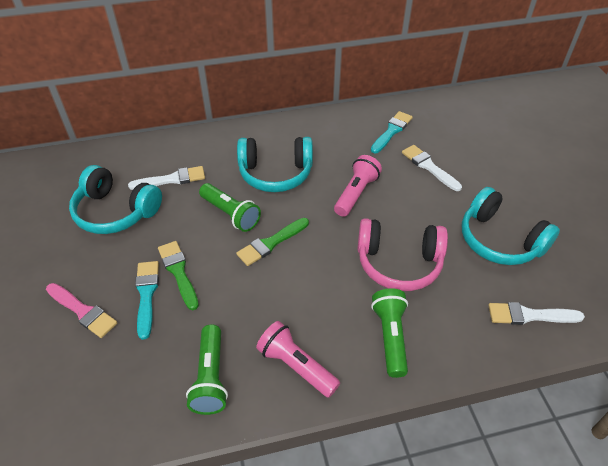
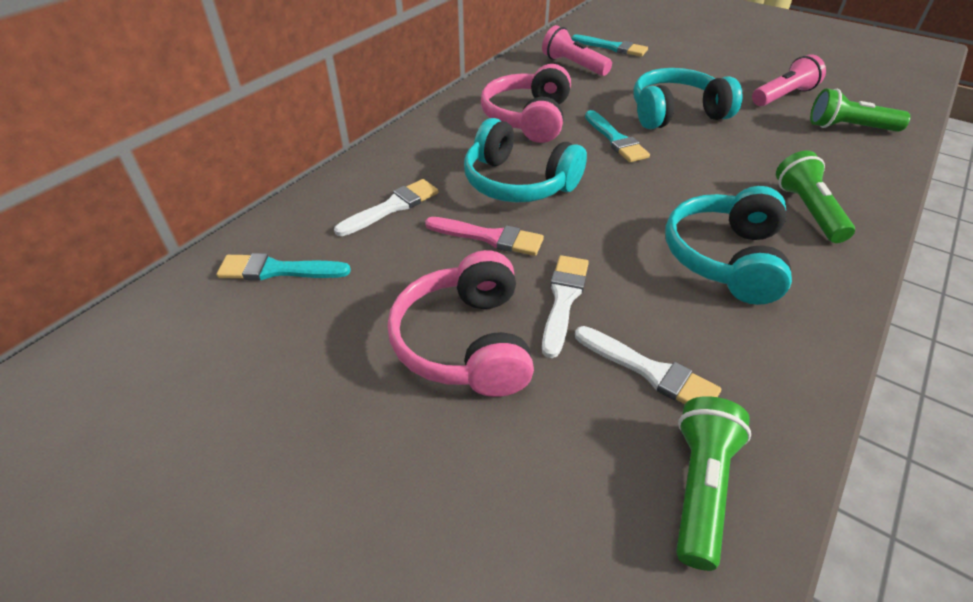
green brush: 2 -> 0
pink headphones: 1 -> 2
turquoise brush: 2 -> 3

